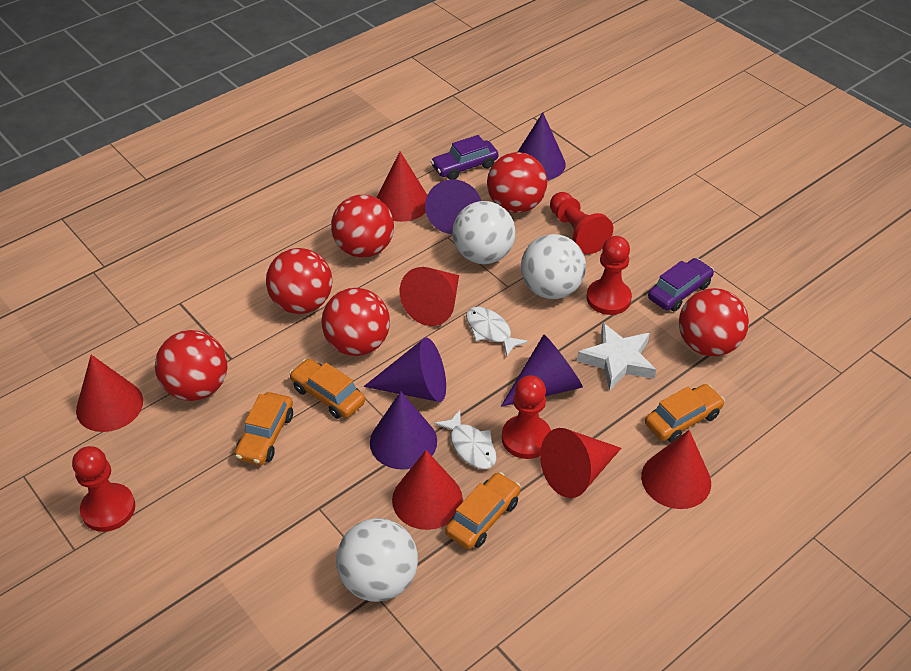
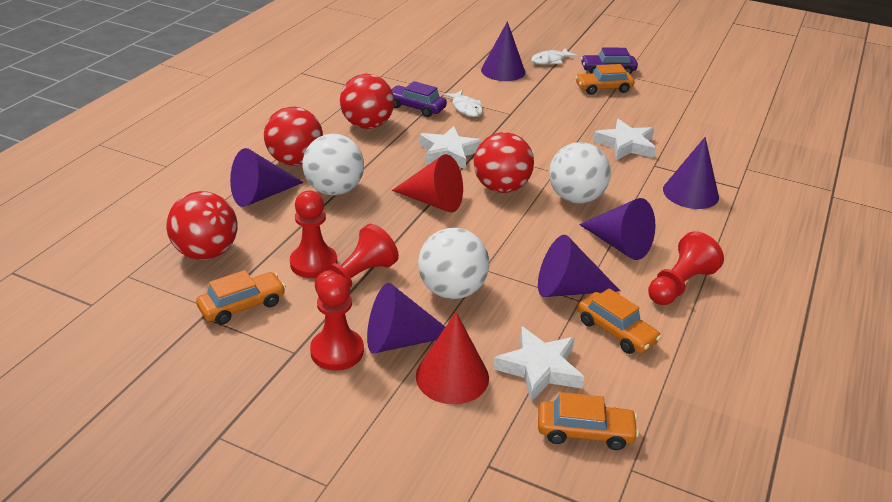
purple cone: 5 -> 6
red ball: 6 -> 4
red cone: 6 -> 2
white star: 1 -> 3

